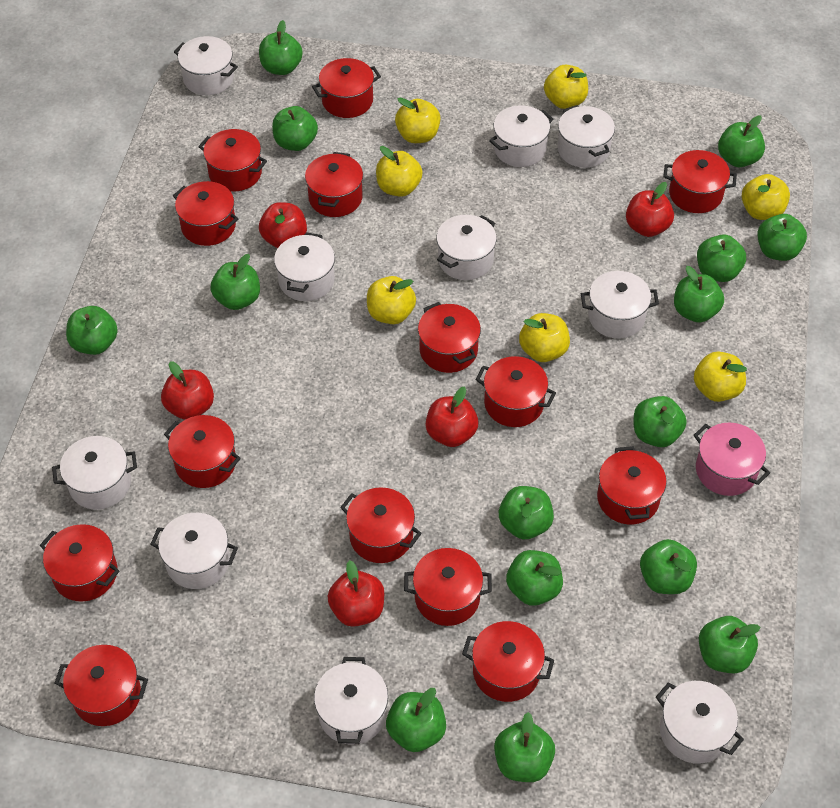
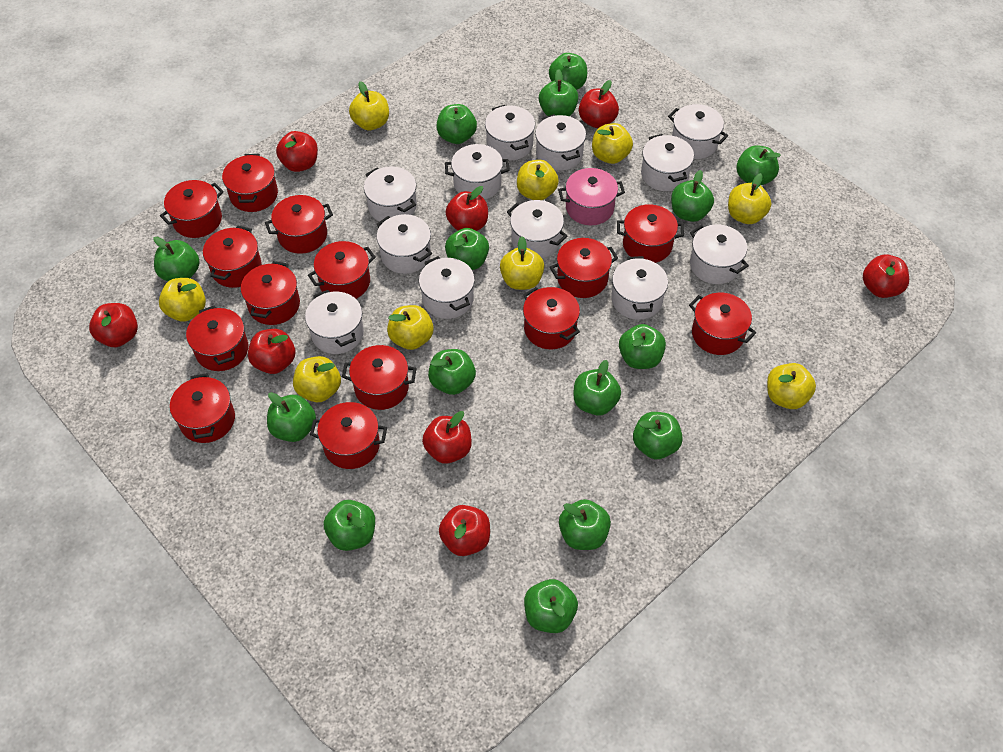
red apple: 5 -> 8
white pot: 10 -> 12
yellow apple: 7 -> 9

